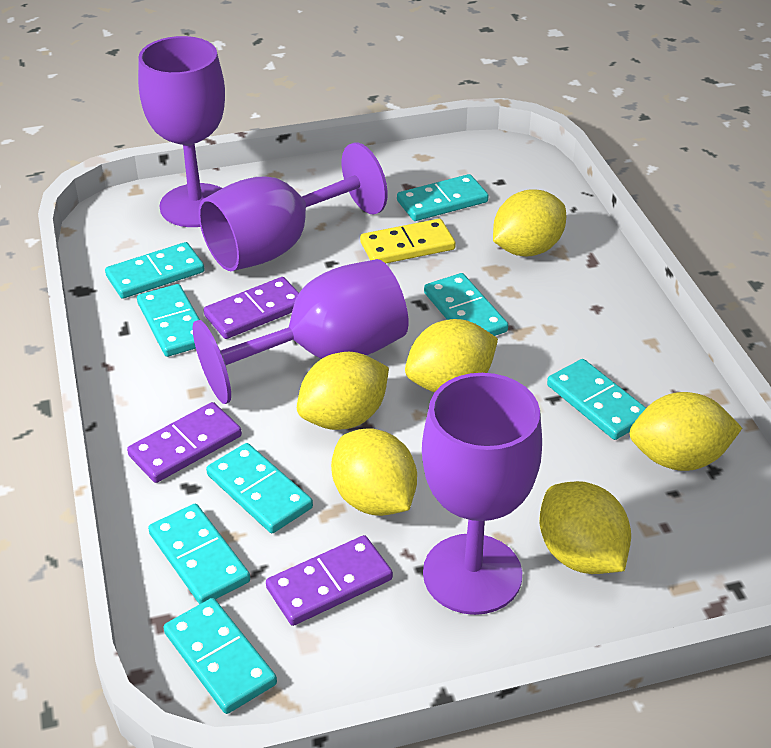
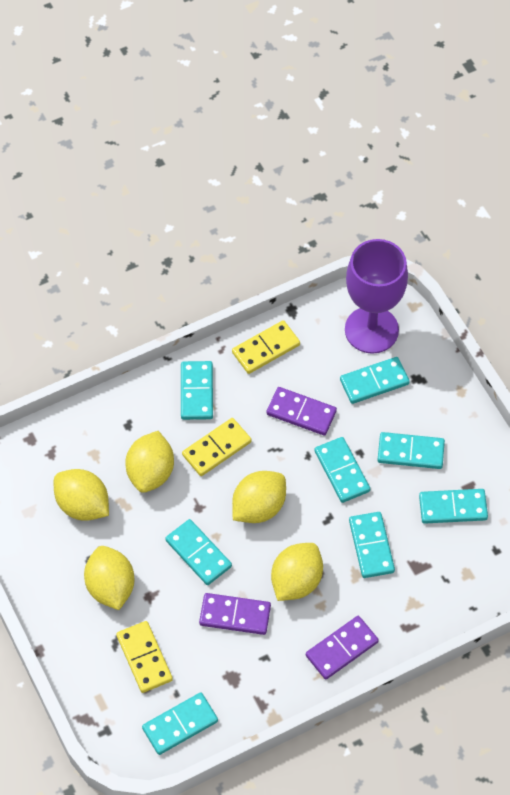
purple goblet: 4 -> 1
yellow domino: 1 -> 3
yellow lemon: 6 -> 5

